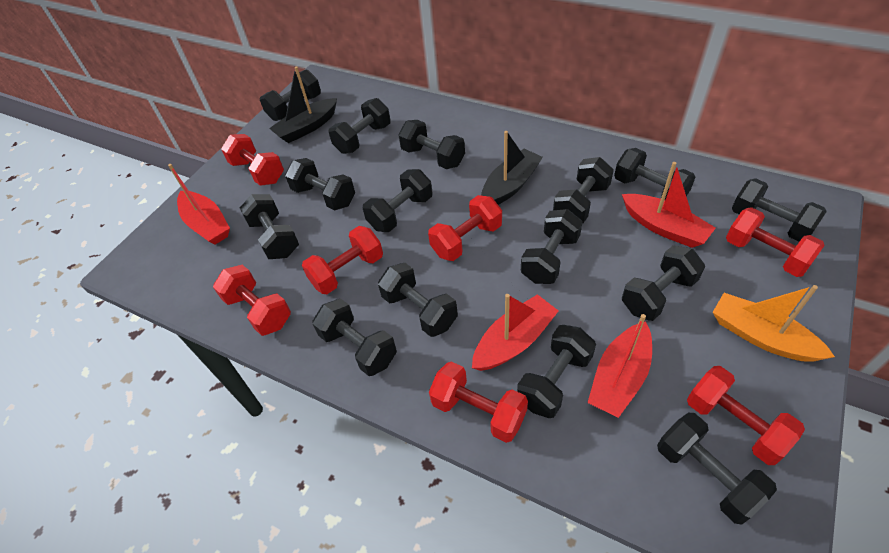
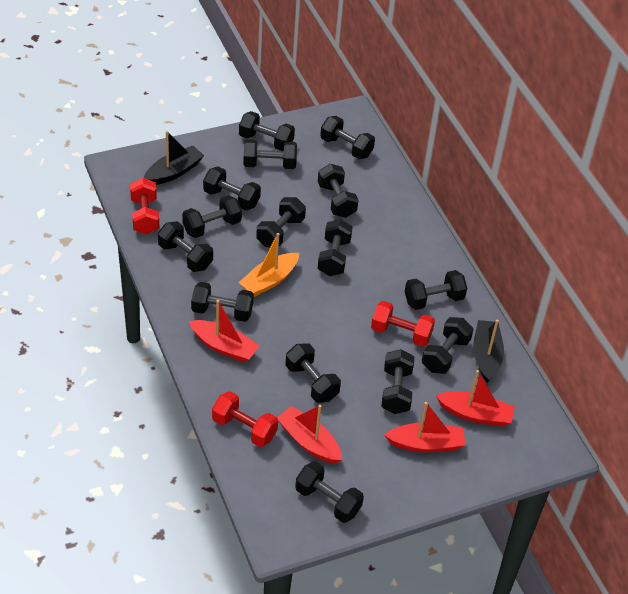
red dumbbell: 7 -> 3

